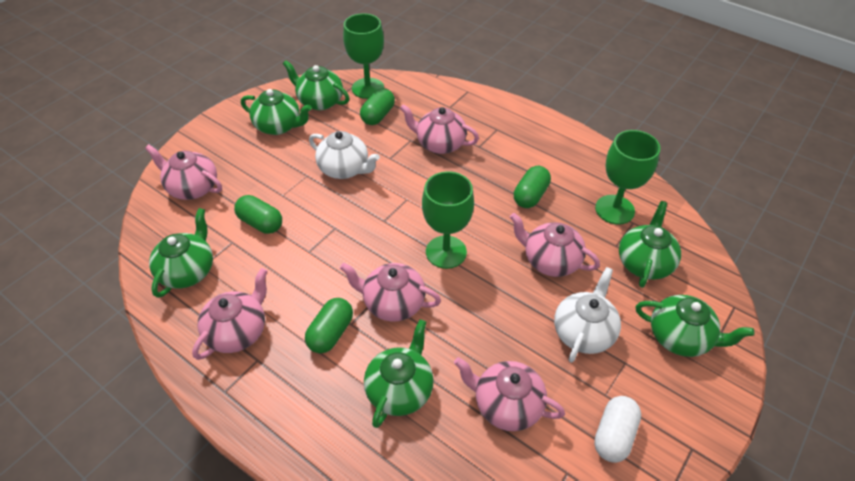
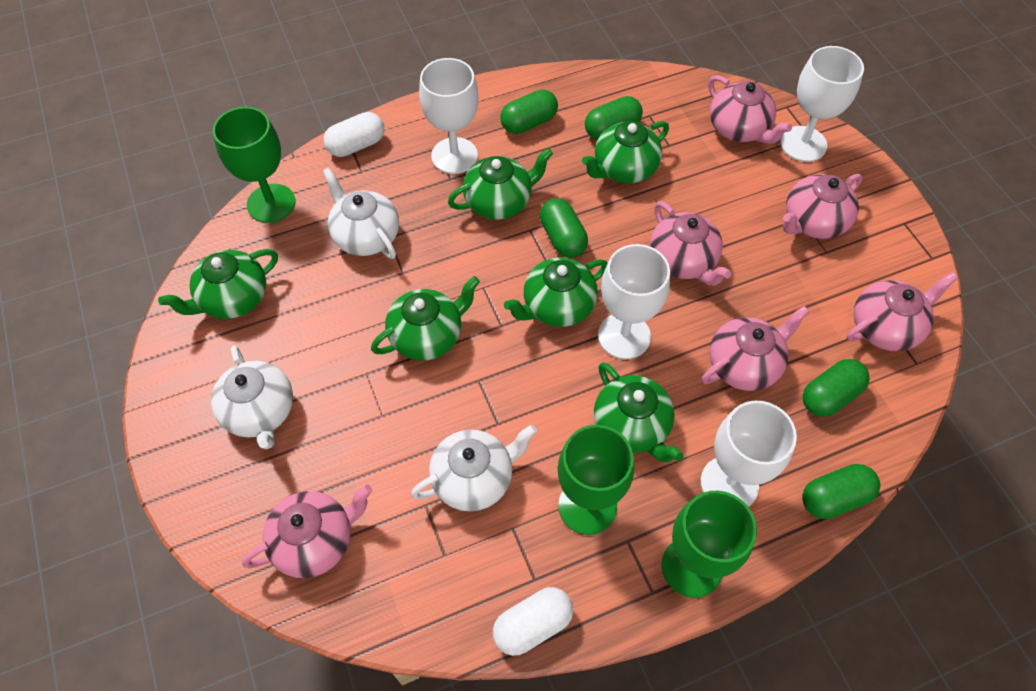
green capsule: 4 -> 5
white capsule: 1 -> 2
white goblet: 0 -> 4
white teapot: 2 -> 3

